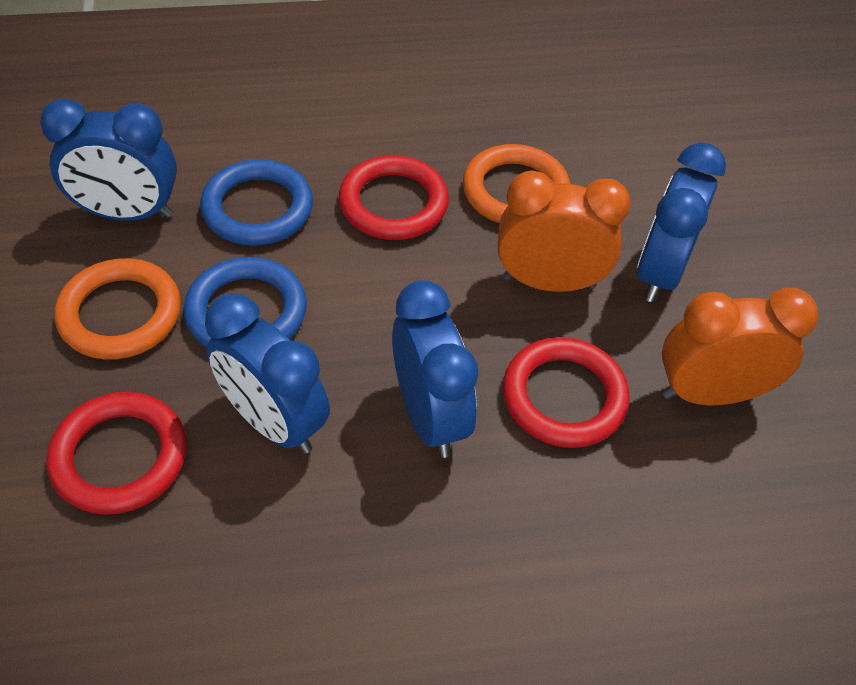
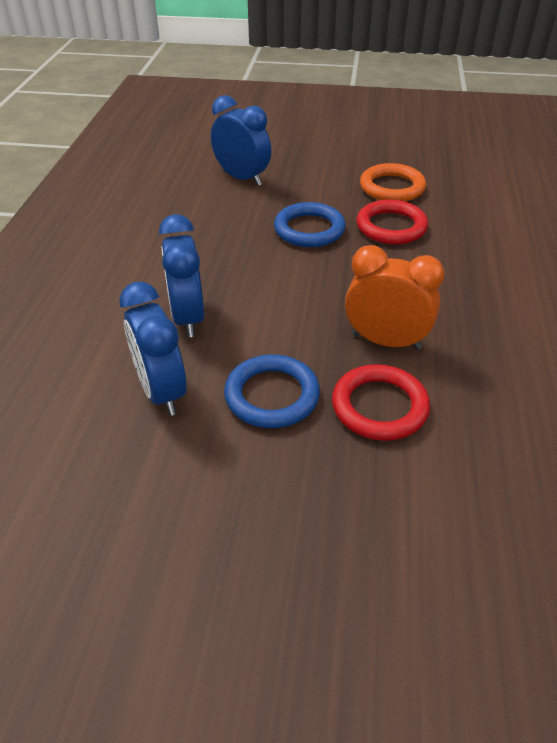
blue clock: 4 -> 3
orange clock: 2 -> 1
orange ring: 2 -> 1
red ring: 3 -> 2

